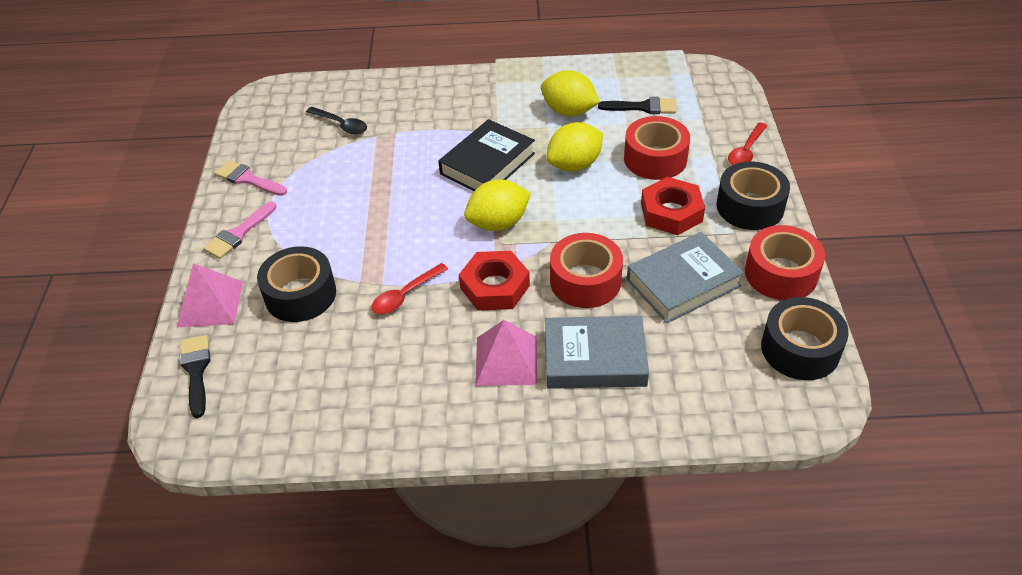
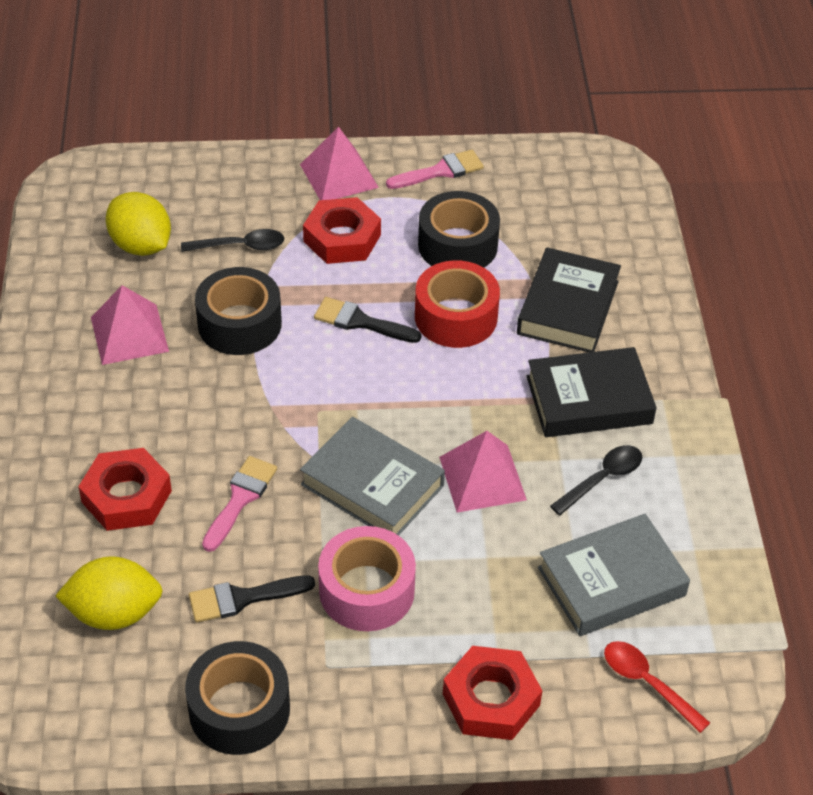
black book: 1 -> 2
black spoon: 1 -> 2
pink pyramid: 2 -> 3
pink tape: 0 -> 1
red nut: 2 -> 3
red spoon: 2 -> 1
red tape: 3 -> 1
yellow lemon: 3 -> 2

